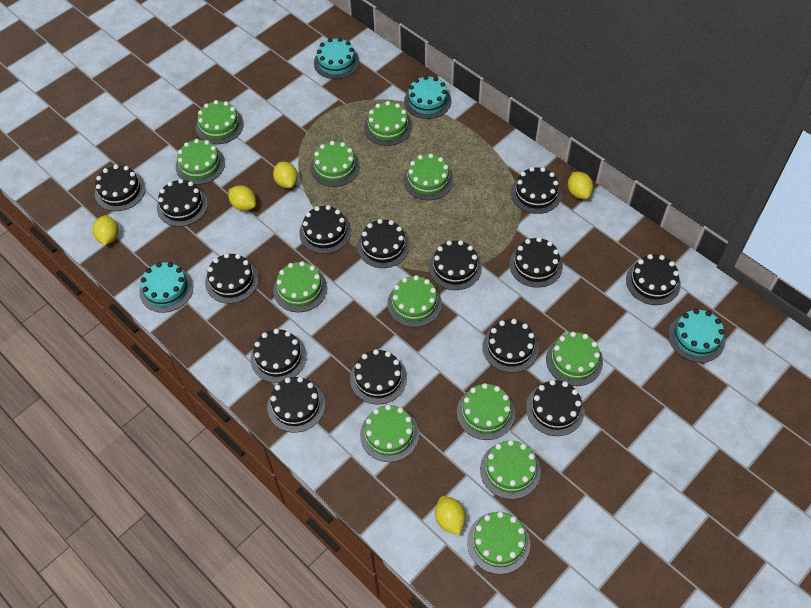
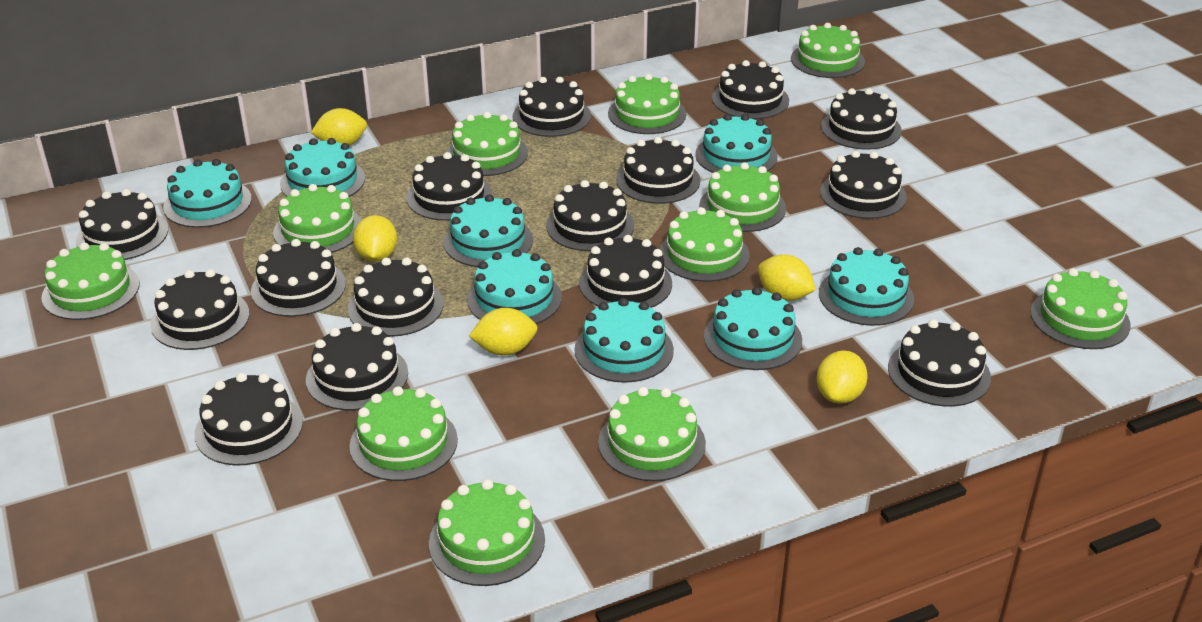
black cake: 14 -> 15
green cake: 12 -> 11
turquoise cake: 4 -> 8

